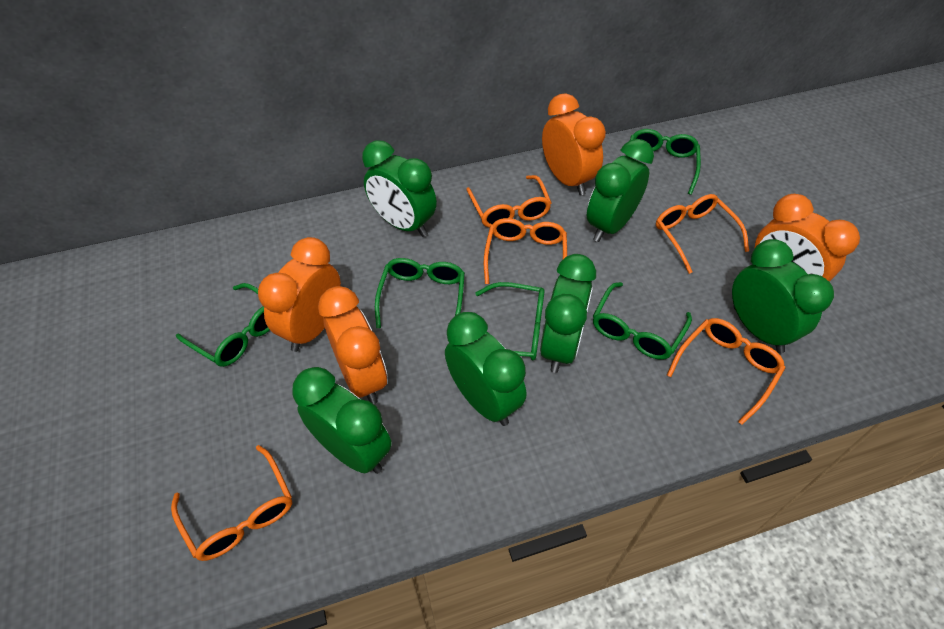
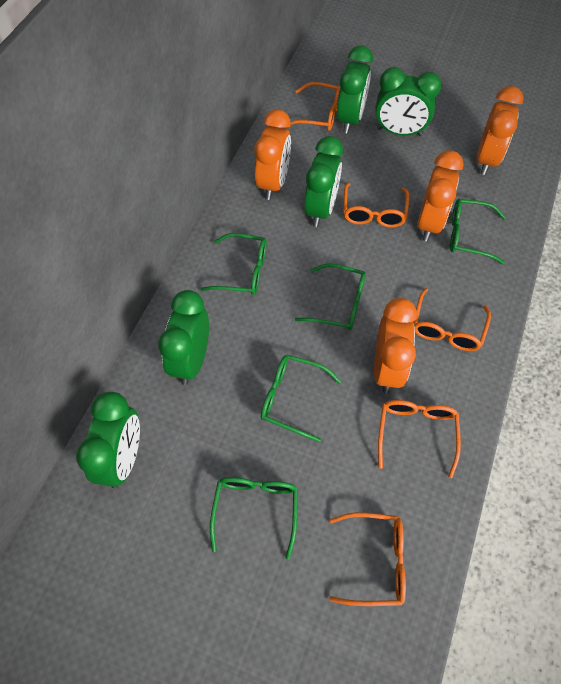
green clock: 6 -> 5

